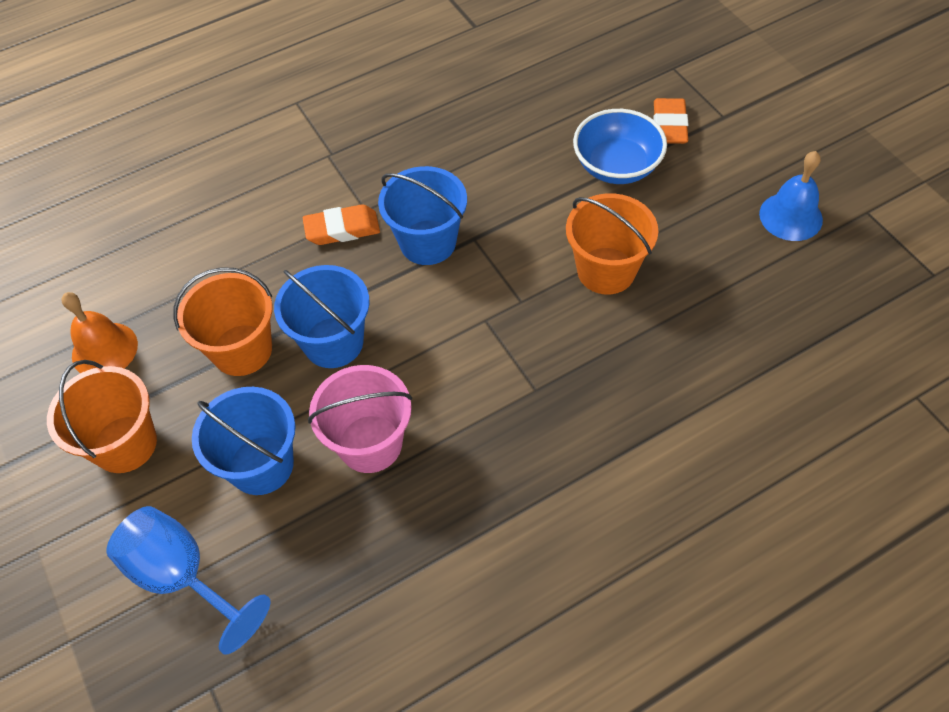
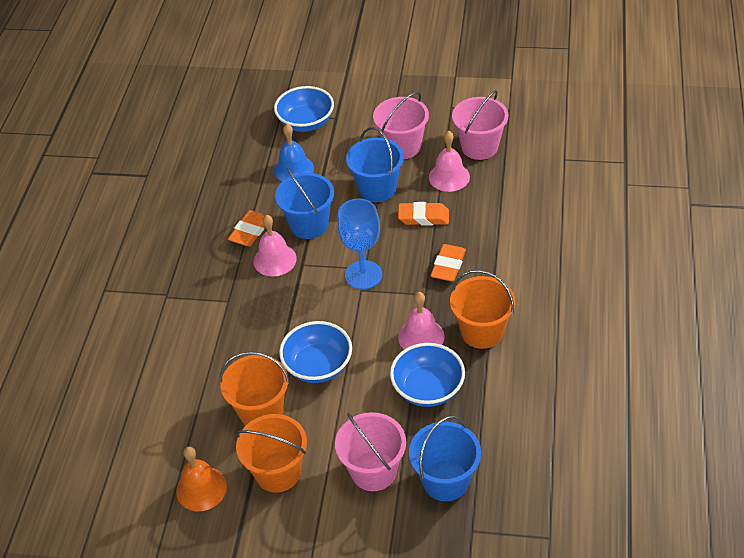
blue bowl: 1 -> 3
orange eraser: 2 -> 3
pink bell: 0 -> 3
pink bucket: 1 -> 3

